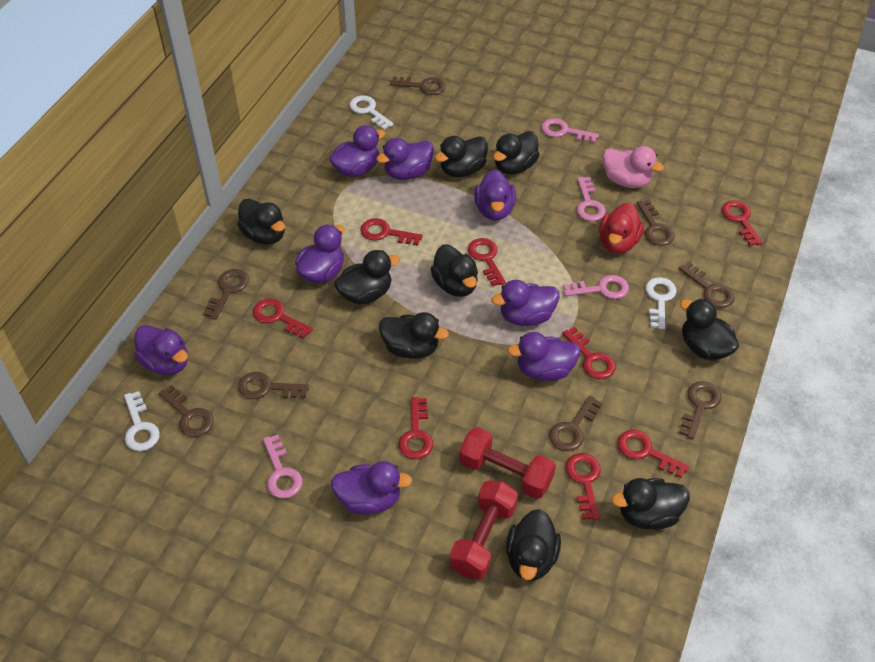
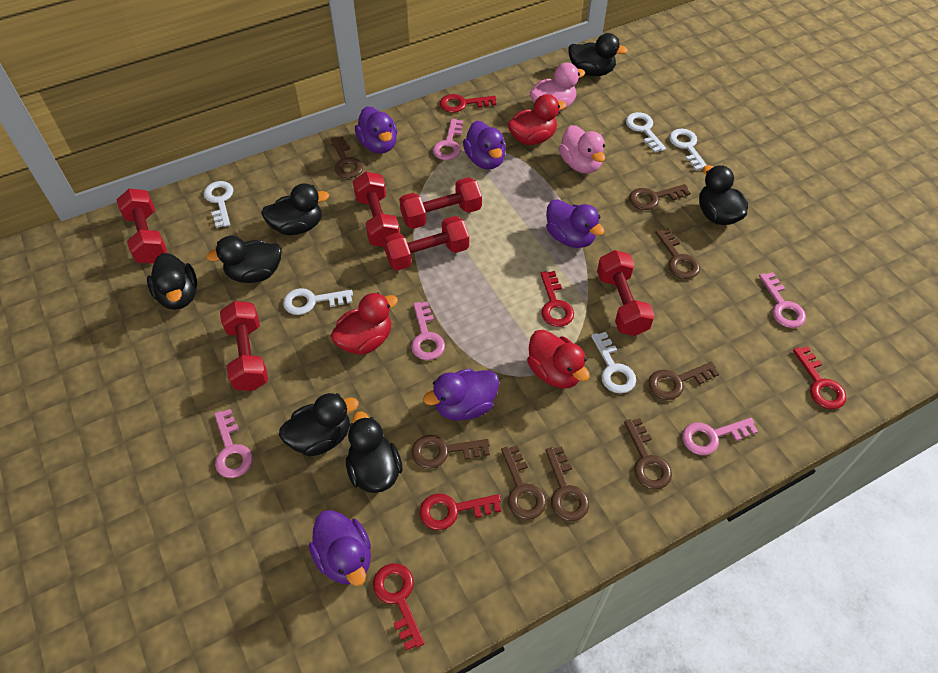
black duck: 9 -> 7
pink duck: 1 -> 2
pink key: 4 -> 5
purple duck: 8 -> 5
red duck: 1 -> 3
red dumbbell: 2 -> 6
red key: 8 -> 5
white key: 3 -> 5

